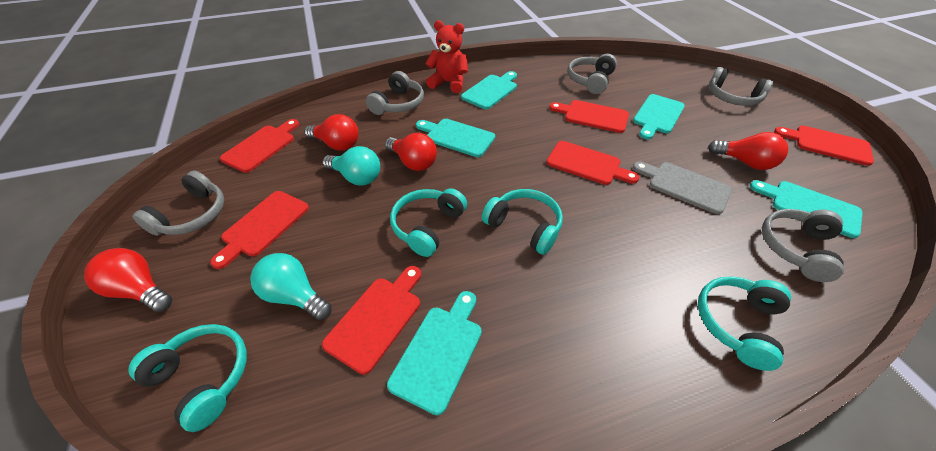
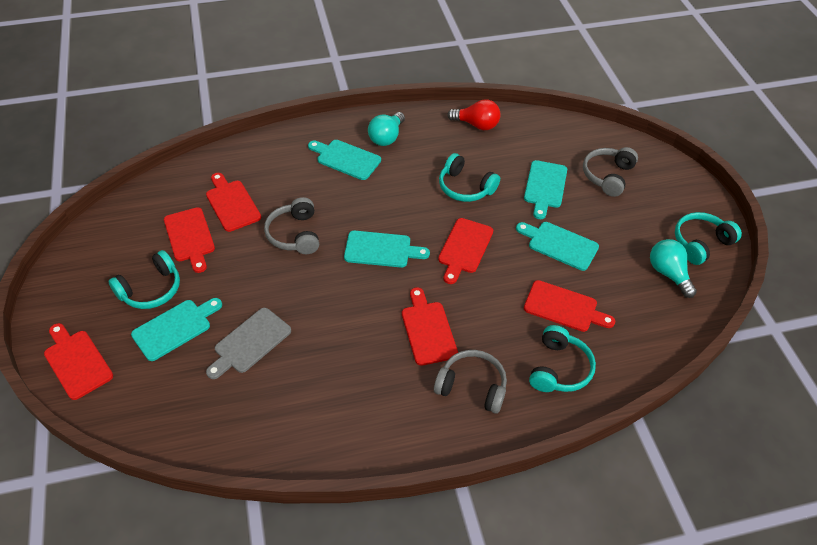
grey headphones: 5 -> 3
red light bulb: 4 -> 1
red teddy bear: 1 -> 0

